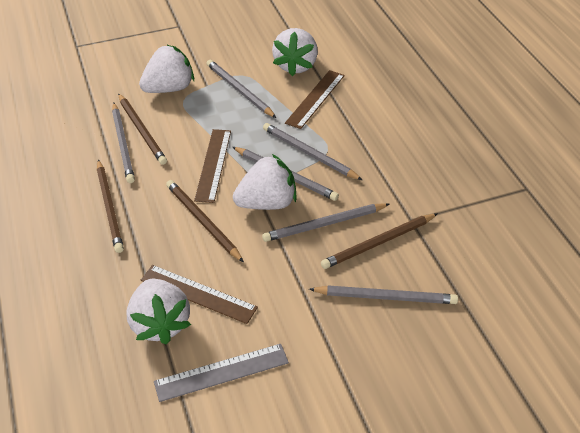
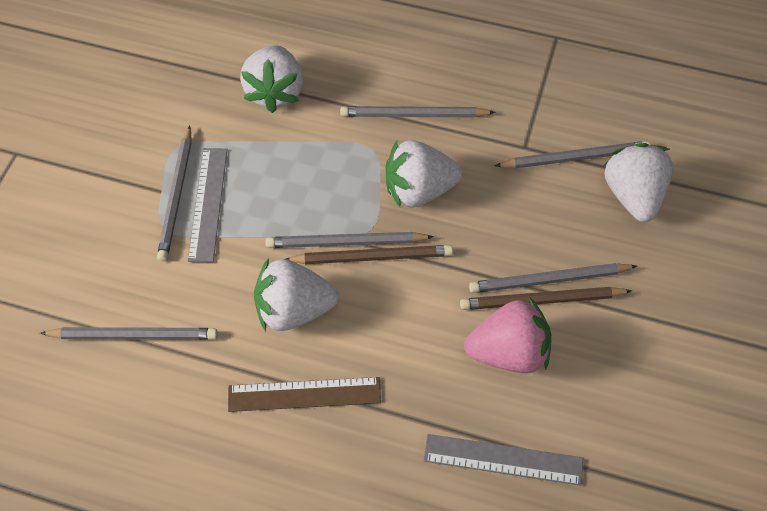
brown pencil: 4 -> 2
brown ruler: 3 -> 1
grey ruler: 1 -> 2
pink strawberry: 0 -> 1

